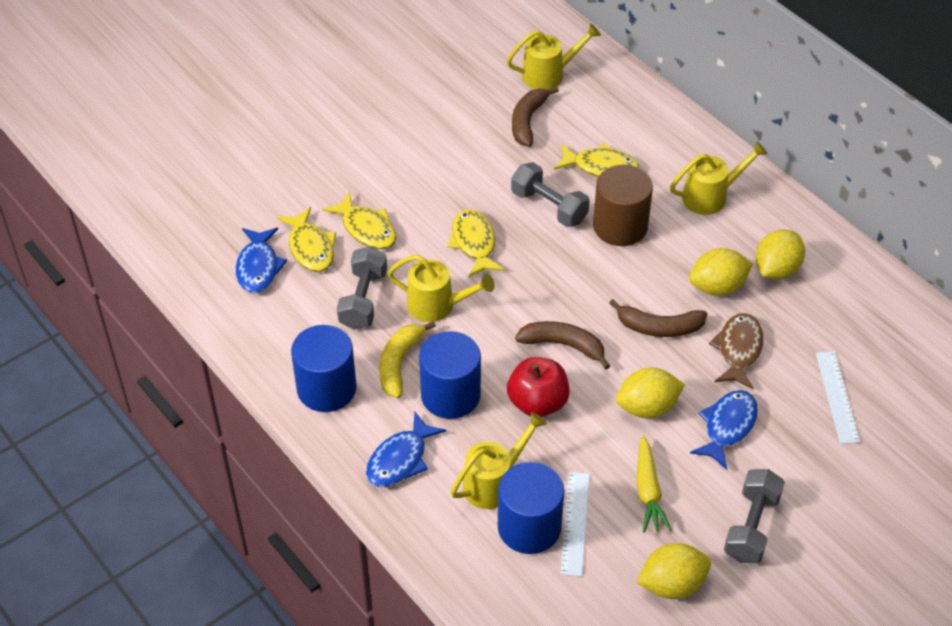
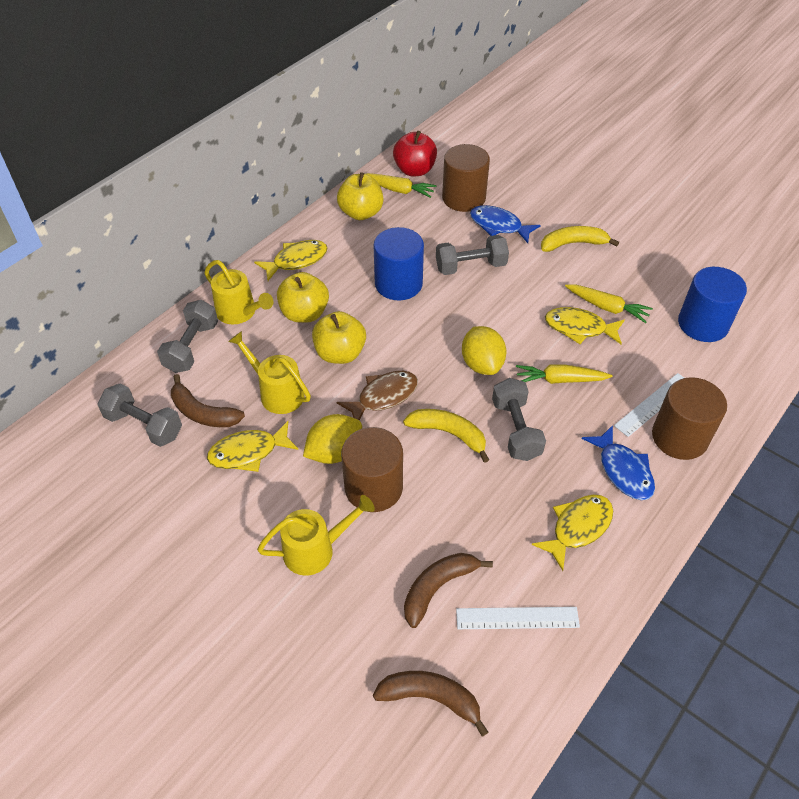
blue cylinder: 3 -> 2
blue fish: 3 -> 2
brown cylinder: 1 -> 3
grey dumbbell: 3 -> 4
yellow apple: 0 -> 3
yellow banana: 1 -> 2
yellow carrot: 1 -> 3
yellow lemon: 4 -> 2
yellow watering can: 4 -> 3

